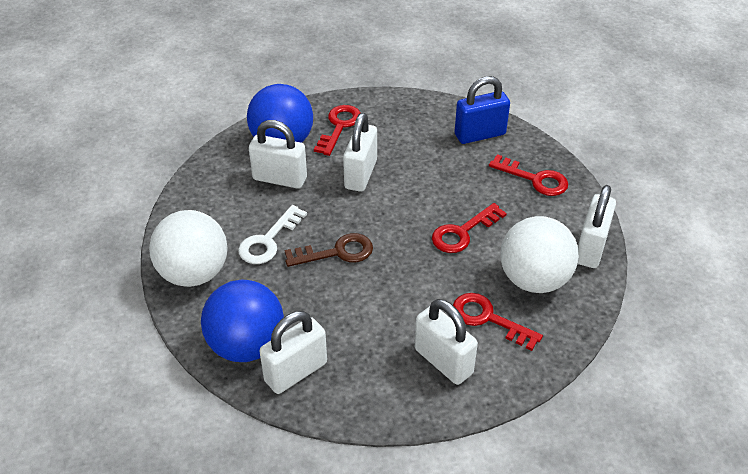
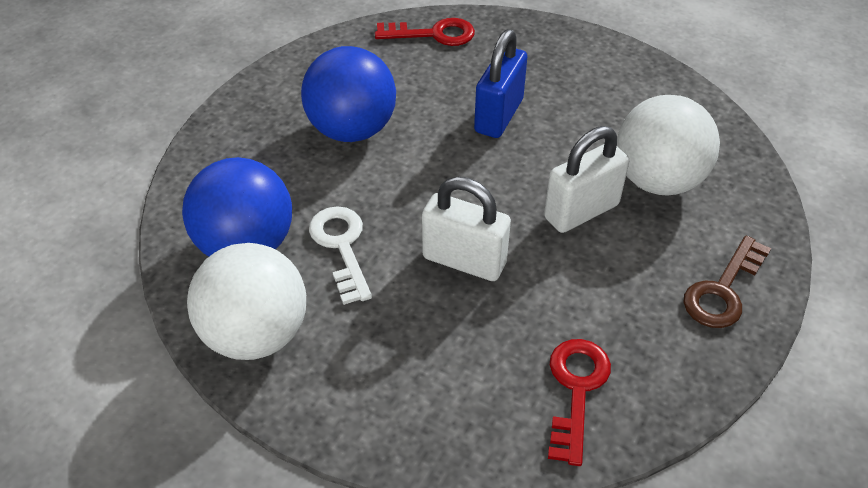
red key: 4 -> 2
white padlock: 5 -> 2

